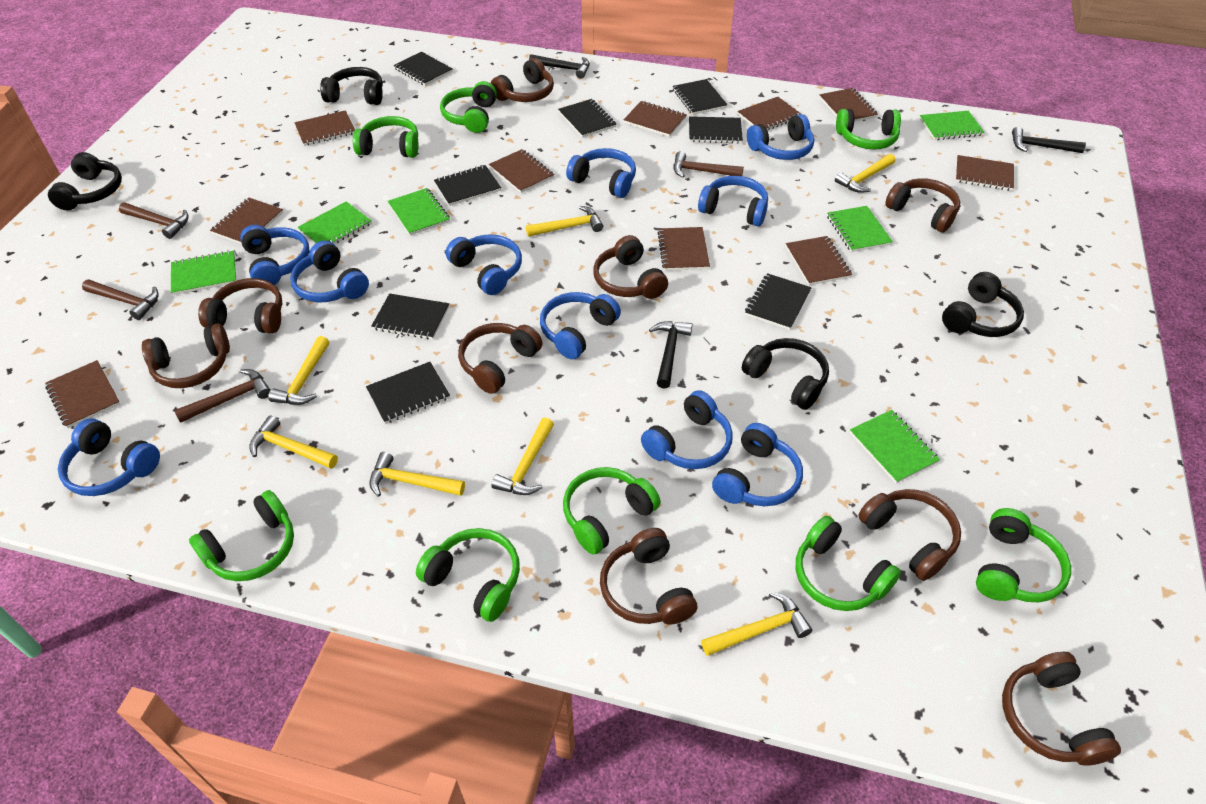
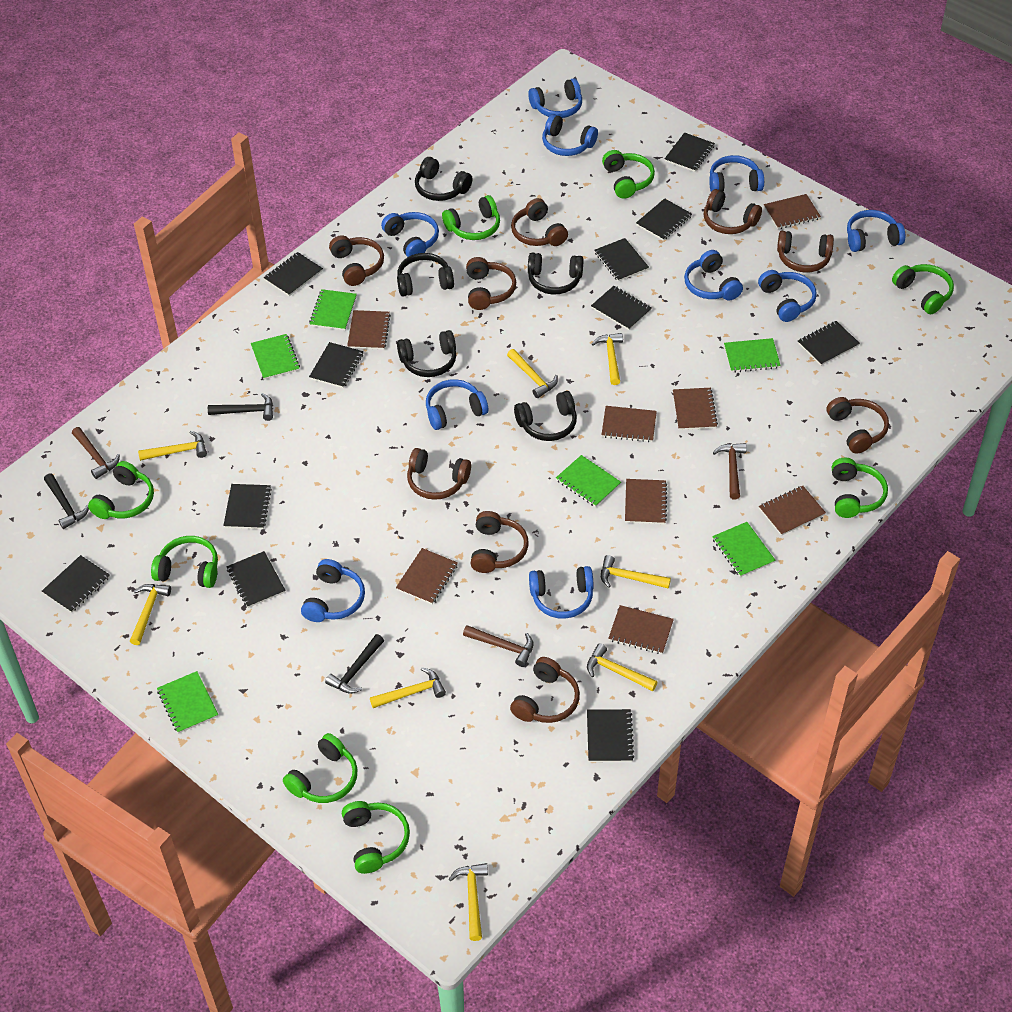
black headphones: 4 -> 5
black notebook: 8 -> 11
brown hammer: 4 -> 3
brown notebook: 10 -> 8
yellow hammer: 7 -> 8

